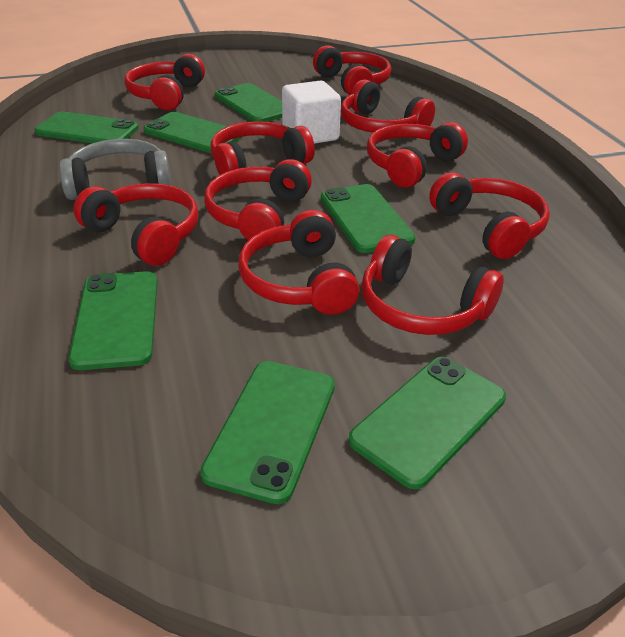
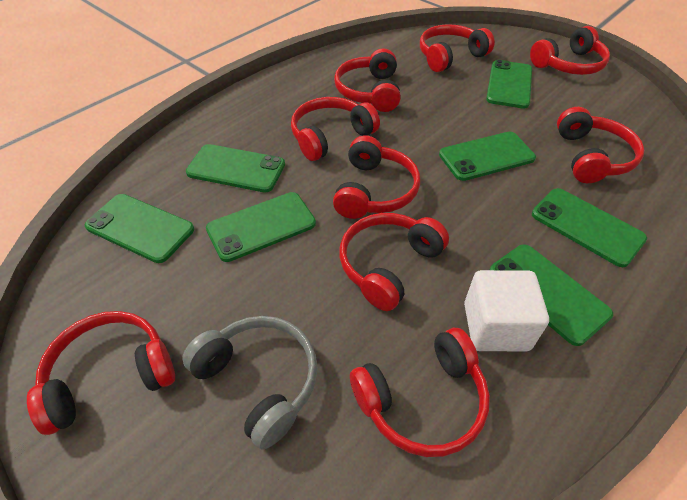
red headphones: 10 -> 9

